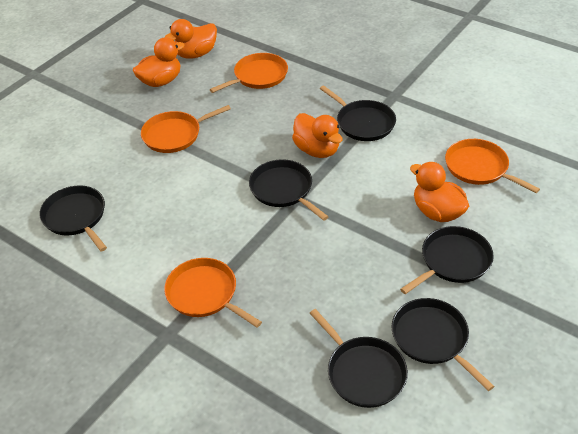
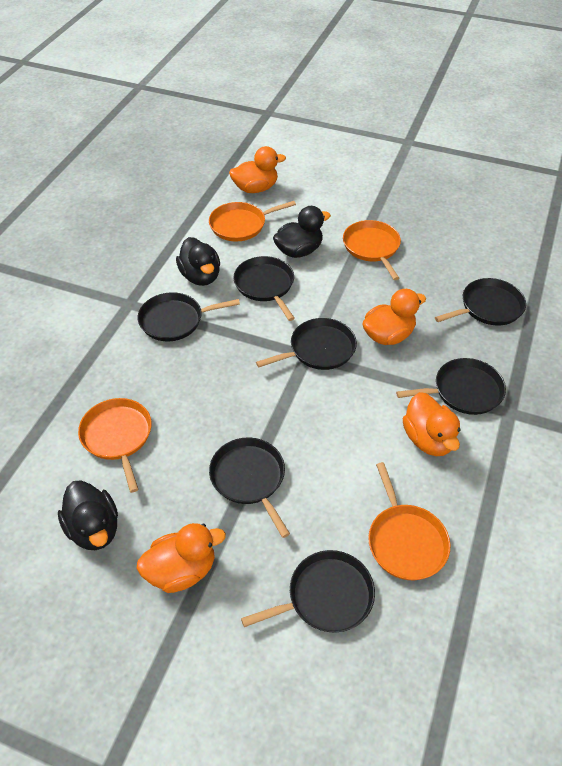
black duck: 0 -> 3
black pan: 6 -> 7

